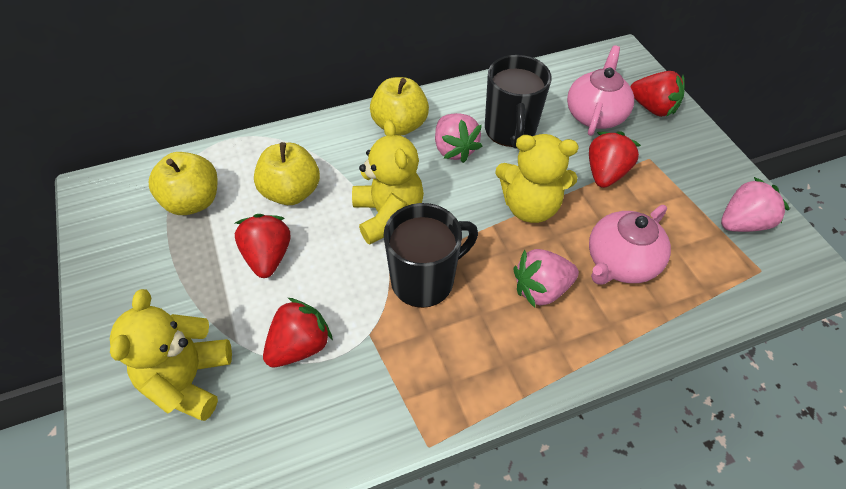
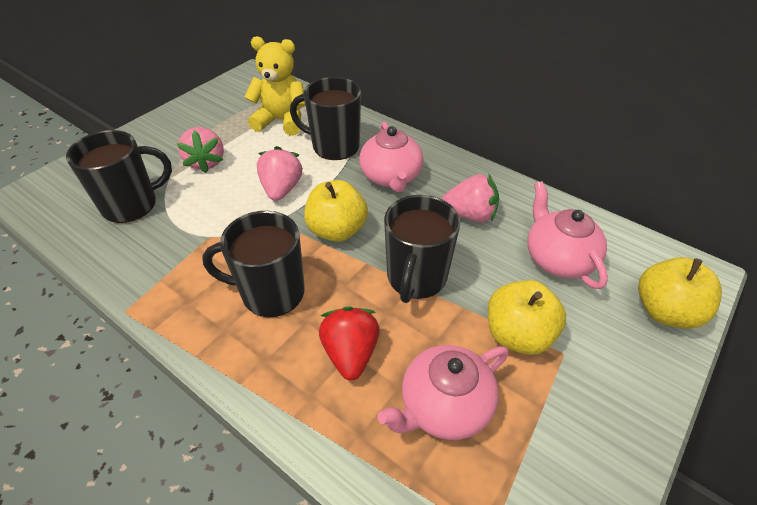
black mug: 2 -> 4
pink teapot: 2 -> 3
red strawberry: 4 -> 1
yellow teddy bear: 3 -> 1

